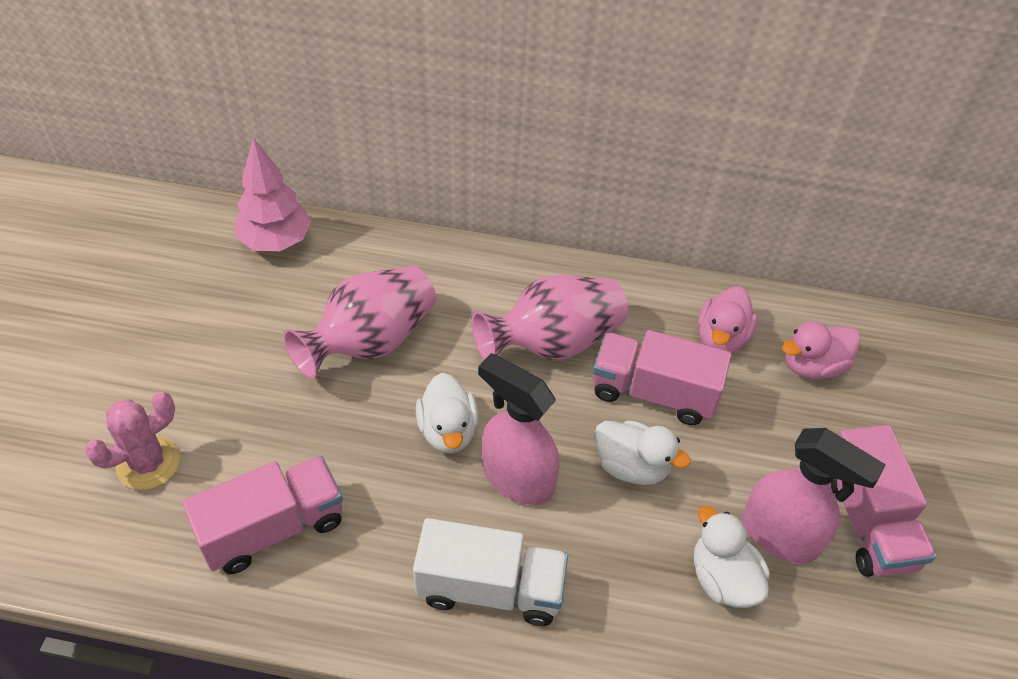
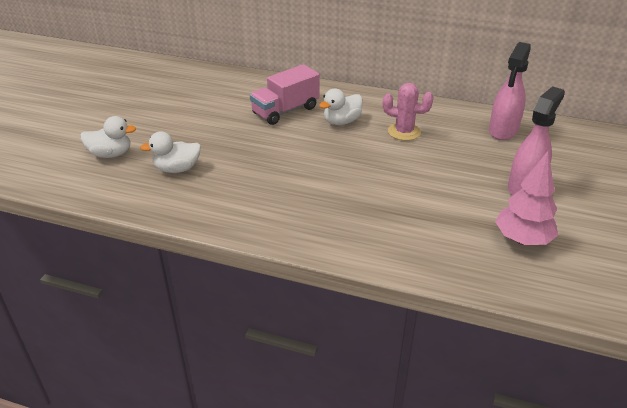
pink duck: 2 -> 0
pink truck: 3 -> 1
pink vase: 2 -> 0
white truck: 1 -> 0

